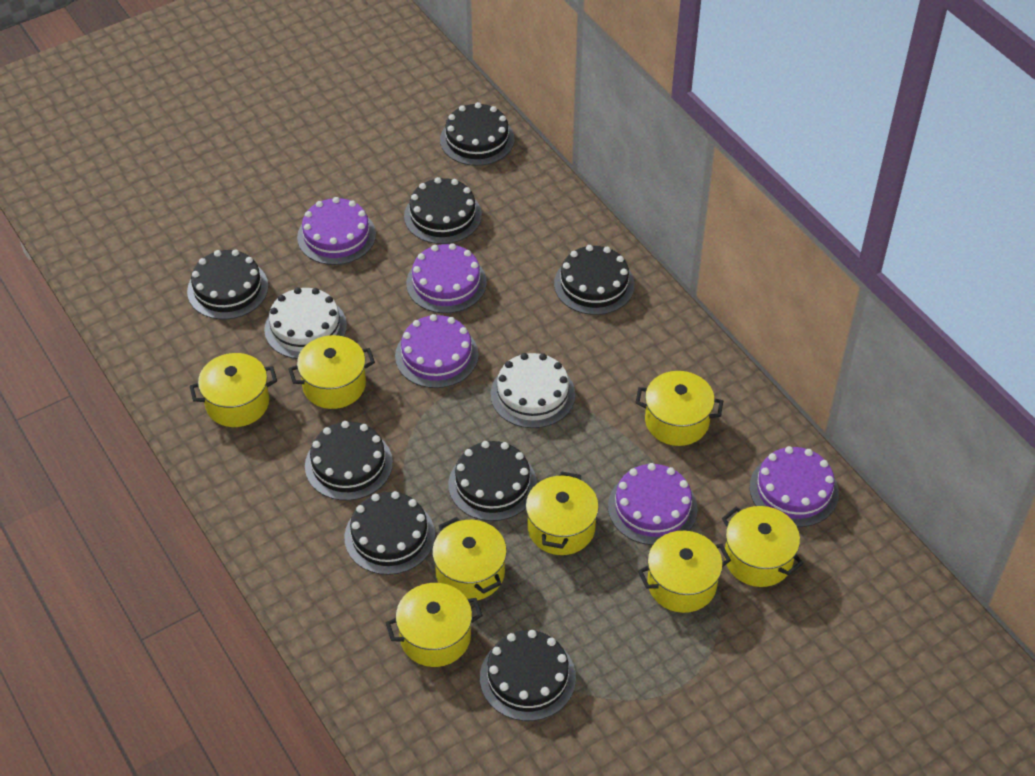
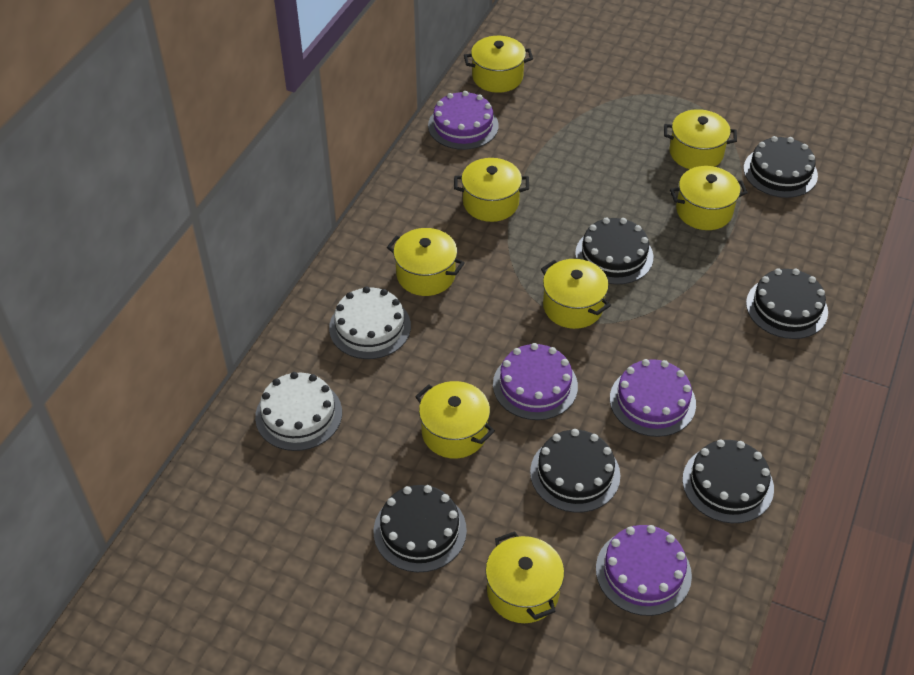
black cake: 8 -> 6
purple cake: 5 -> 4

